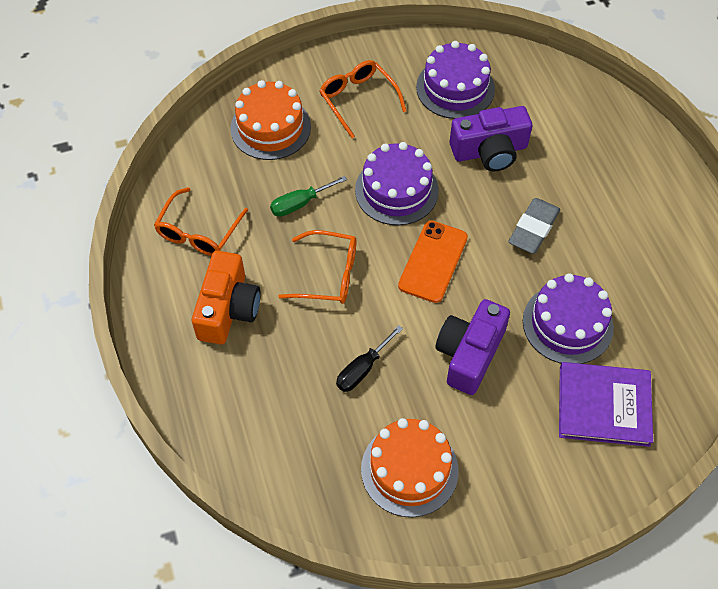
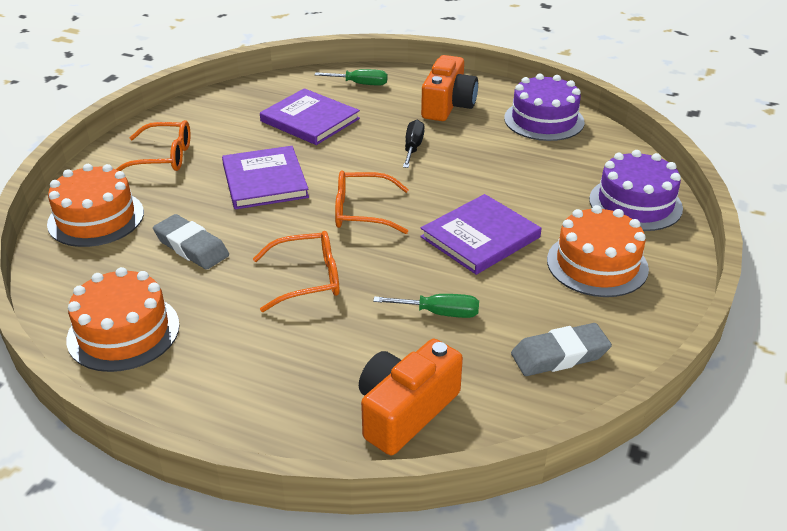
green screwdriver: 1 -> 2
grey eraser: 1 -> 2
orange cake: 2 -> 3
orange camera: 1 -> 2
orange phone: 1 -> 0
purple book: 1 -> 3
purple cake: 3 -> 2
purple camera: 2 -> 0

